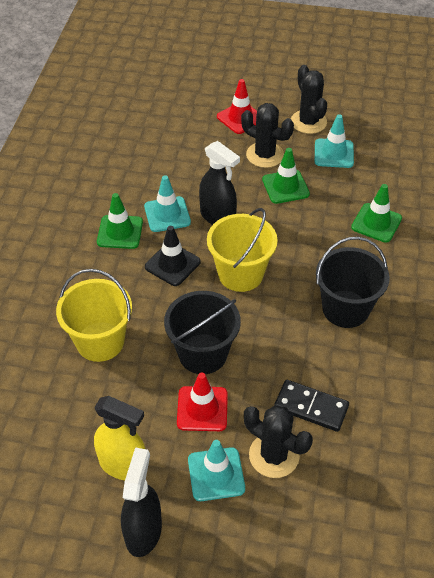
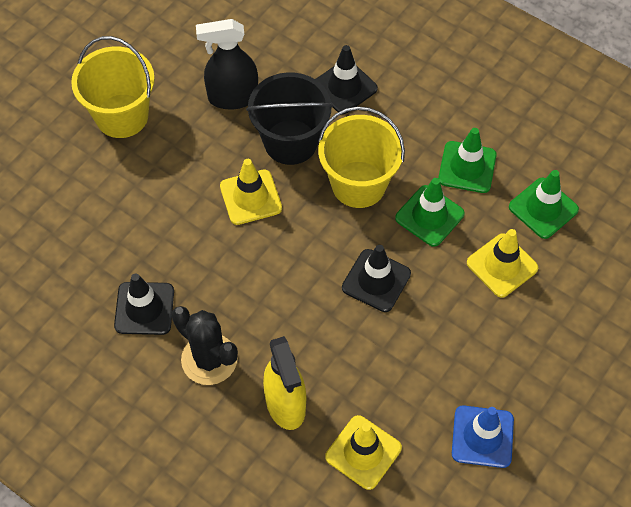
black bucket: 2 -> 1
black cactus: 3 -> 1
black domino: 1 -> 0
black spray bottle: 2 -> 1
black traffic cone: 1 -> 3
blue traffic cone: 0 -> 1
red traffic cone: 2 -> 0
turquoise traffic cone: 3 -> 0
yellow traffic cone: 0 -> 3

